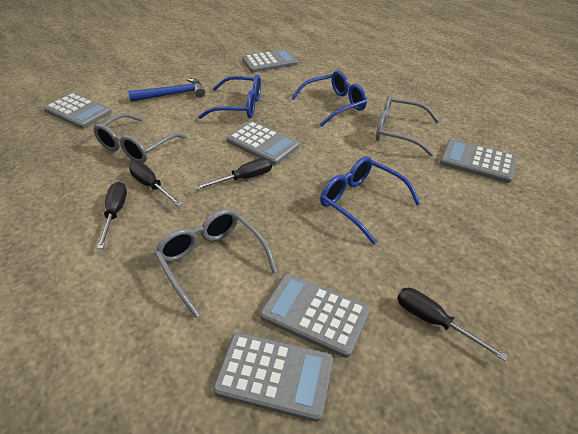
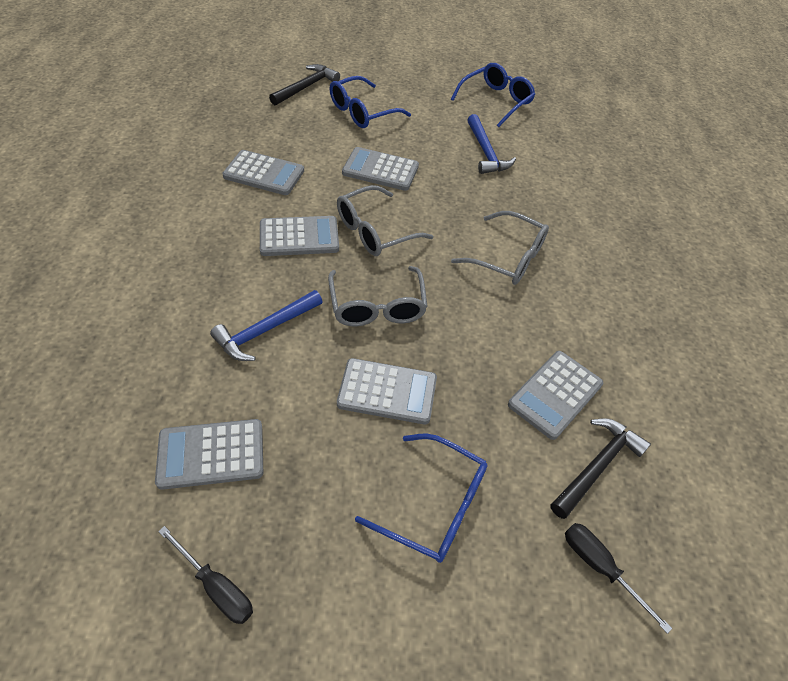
black hammer: 0 -> 2
black screwdriver: 4 -> 2
blue hammer: 1 -> 2

